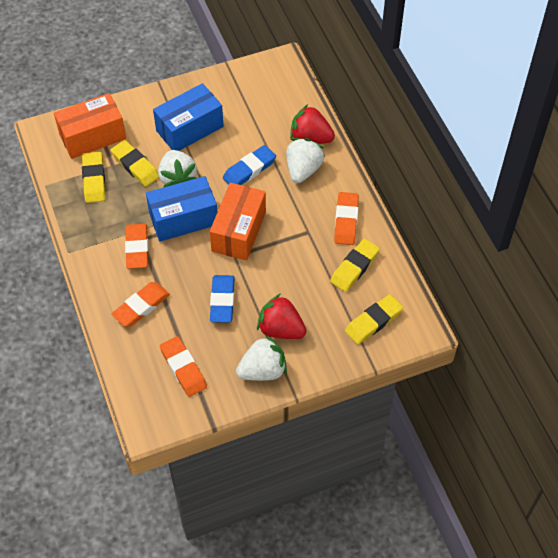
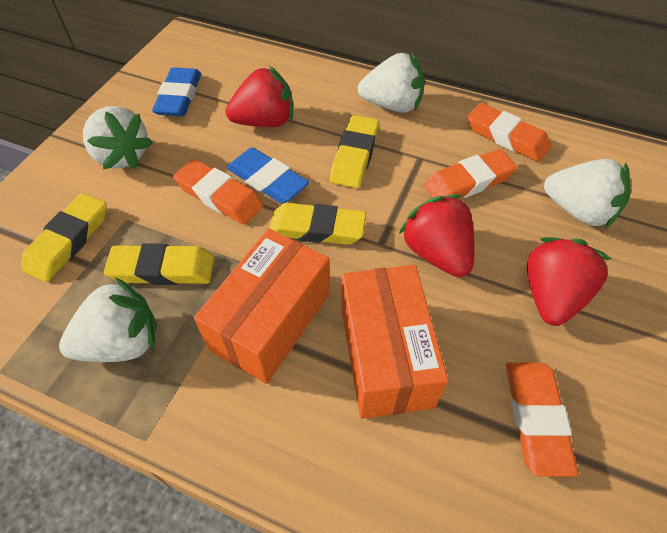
blue box: 2 -> 0
red strawberry: 2 -> 3
white strawberry: 3 -> 4

